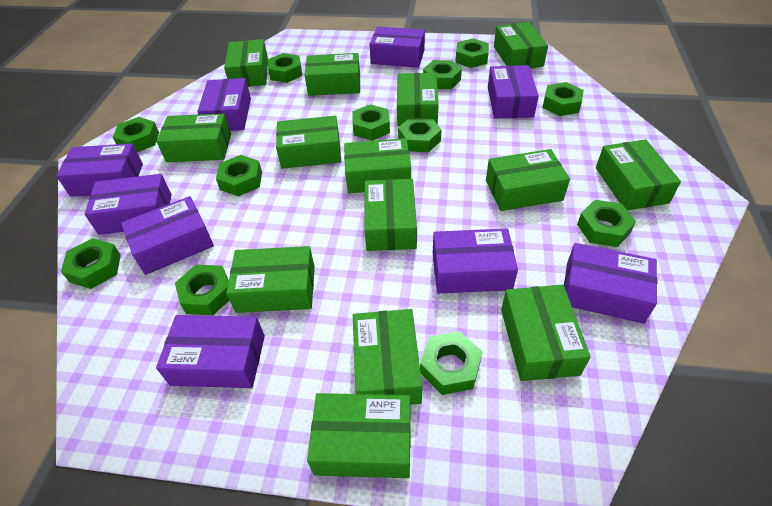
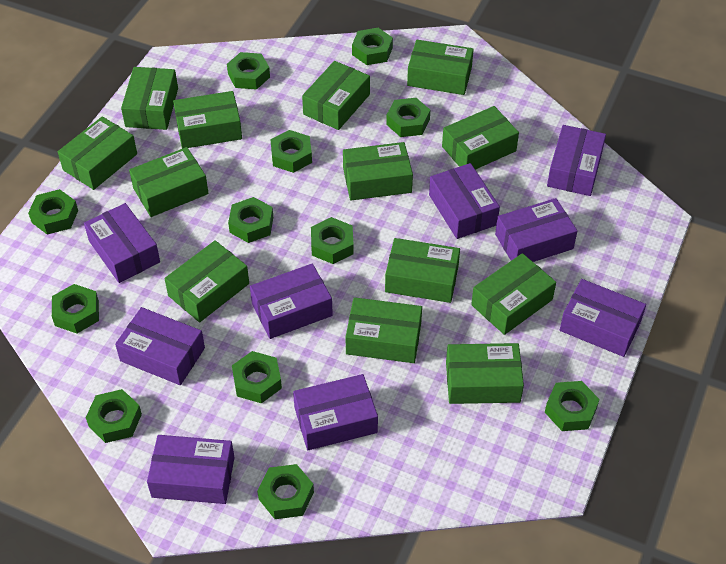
green box: 14 -> 13

